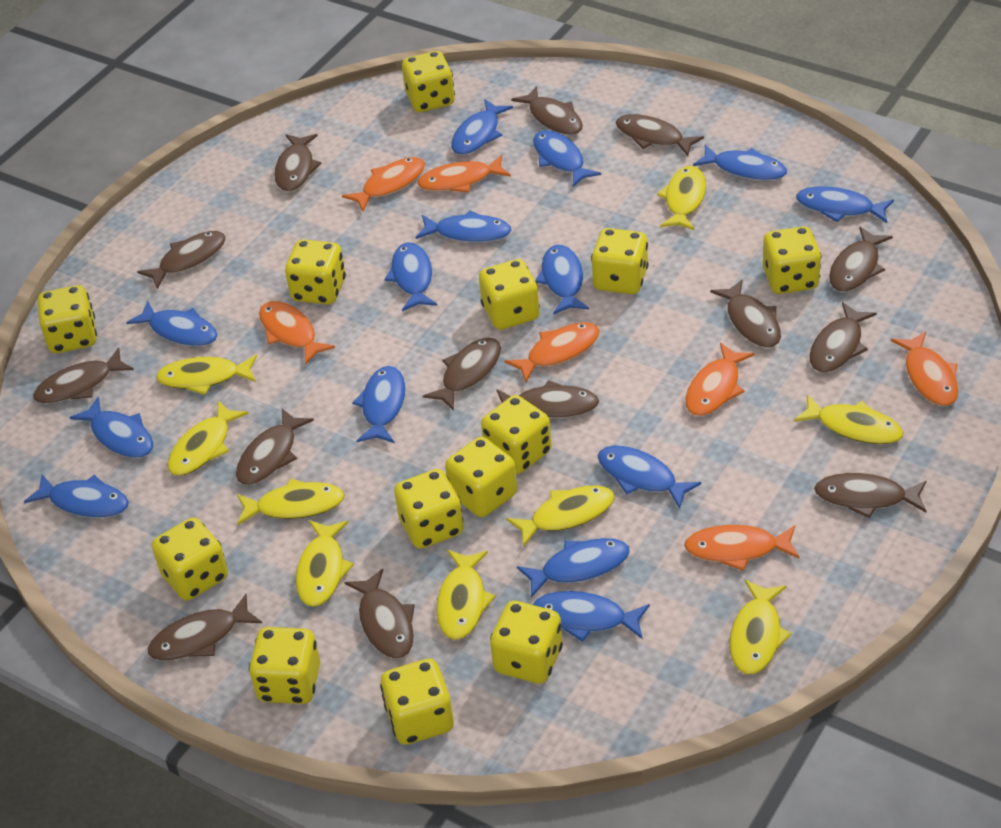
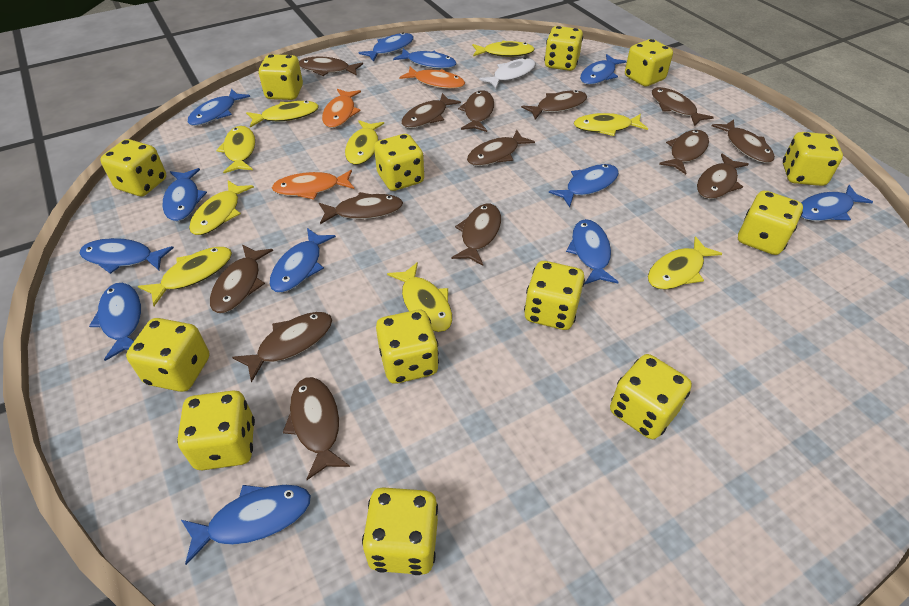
blue fish: 14 -> 12
orange fish: 7 -> 3
white fish: 0 -> 1

